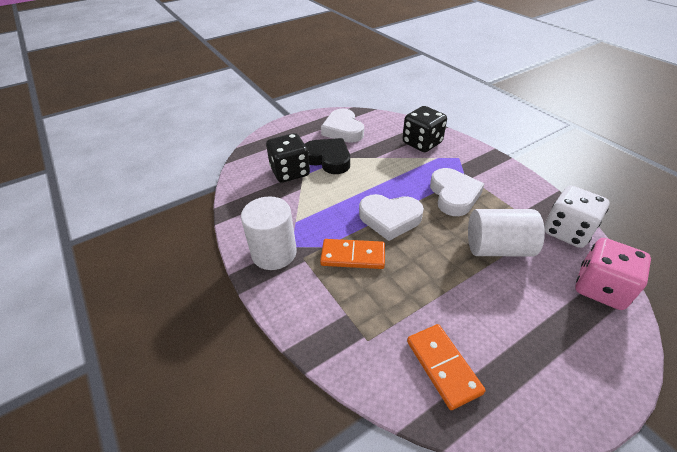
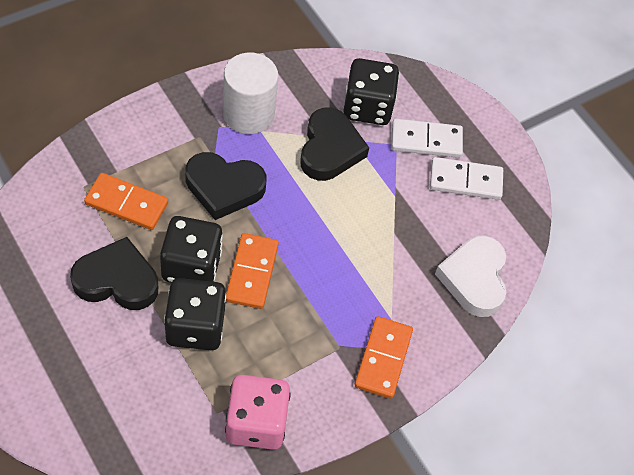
black dice: 2 -> 3
black heart: 1 -> 3
orange domino: 2 -> 3
white cylinder: 2 -> 1
white dice: 1 -> 0
white domino: 0 -> 2
white heart: 3 -> 1

